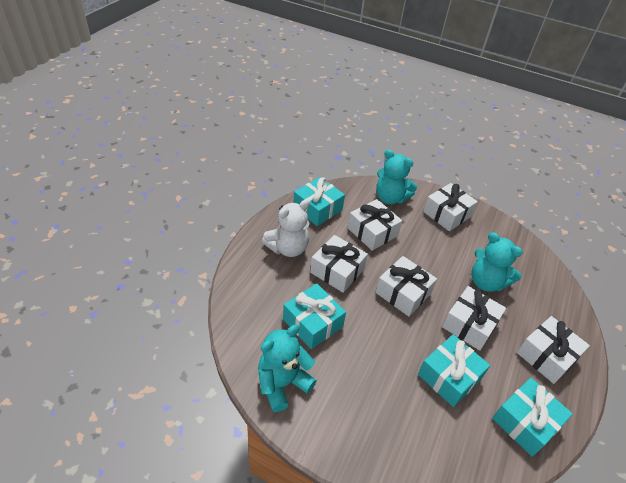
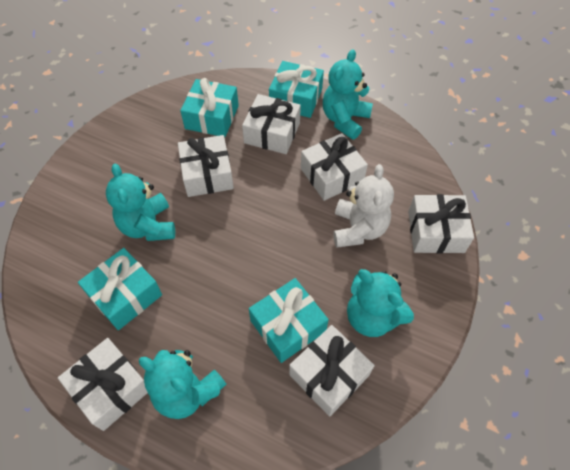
turquoise teddy bear: 3 -> 4

